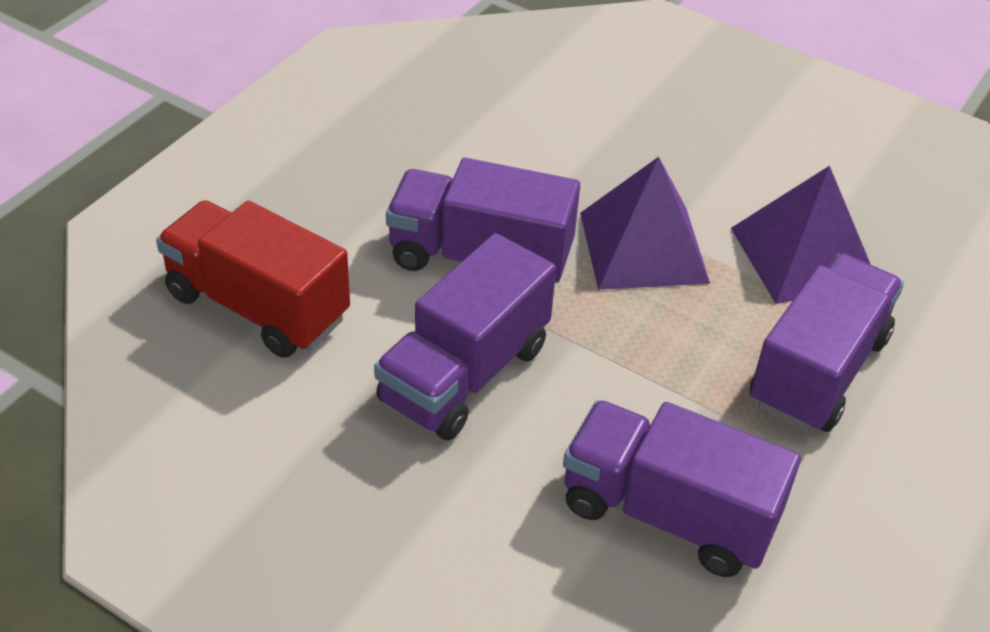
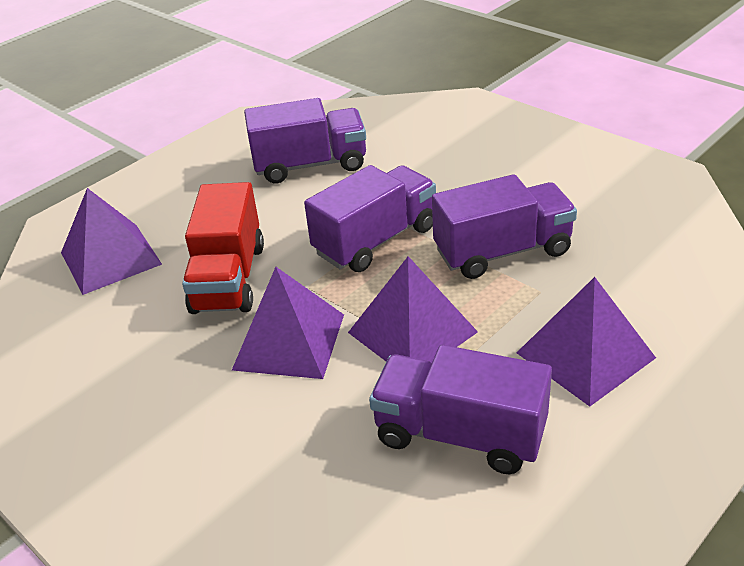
purple pyramid: 2 -> 4

